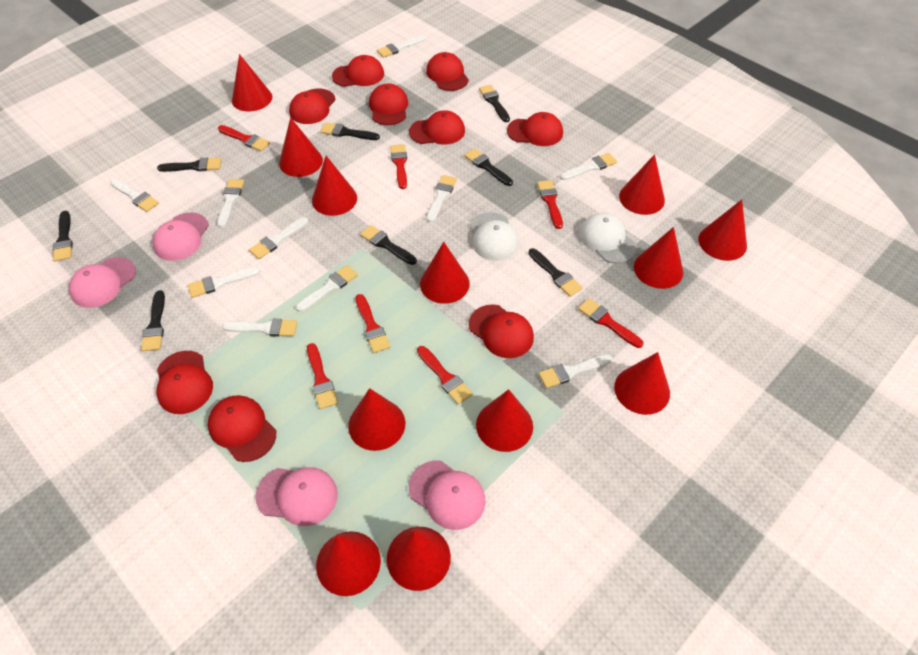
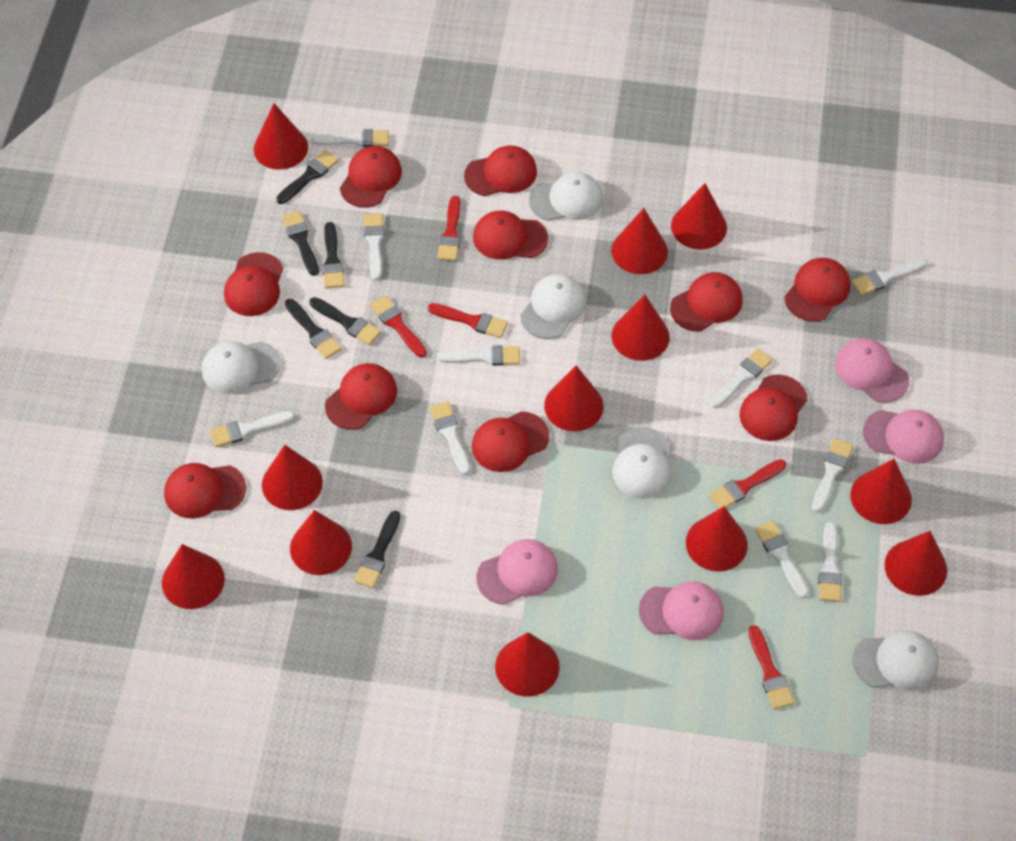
black brush: 8 -> 6
red brush: 7 -> 5
red cap: 9 -> 10
white cap: 2 -> 5

